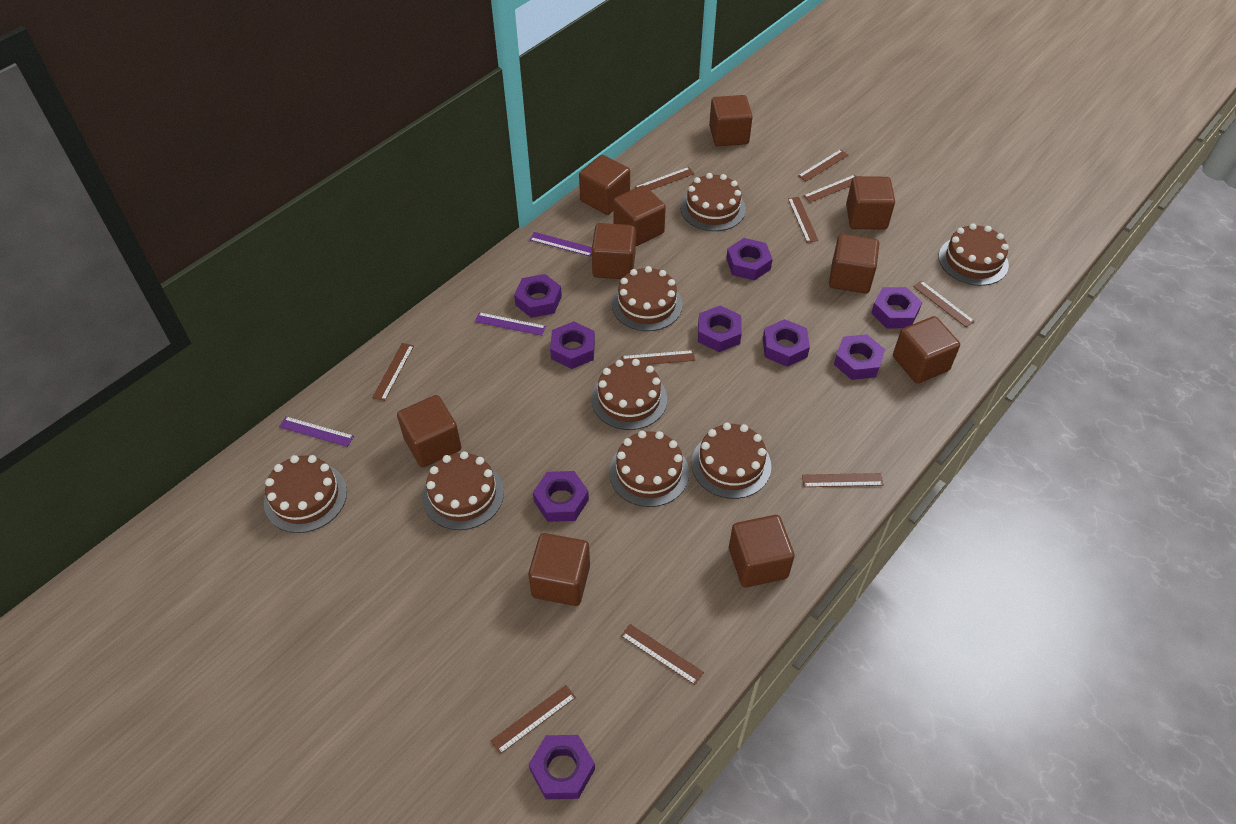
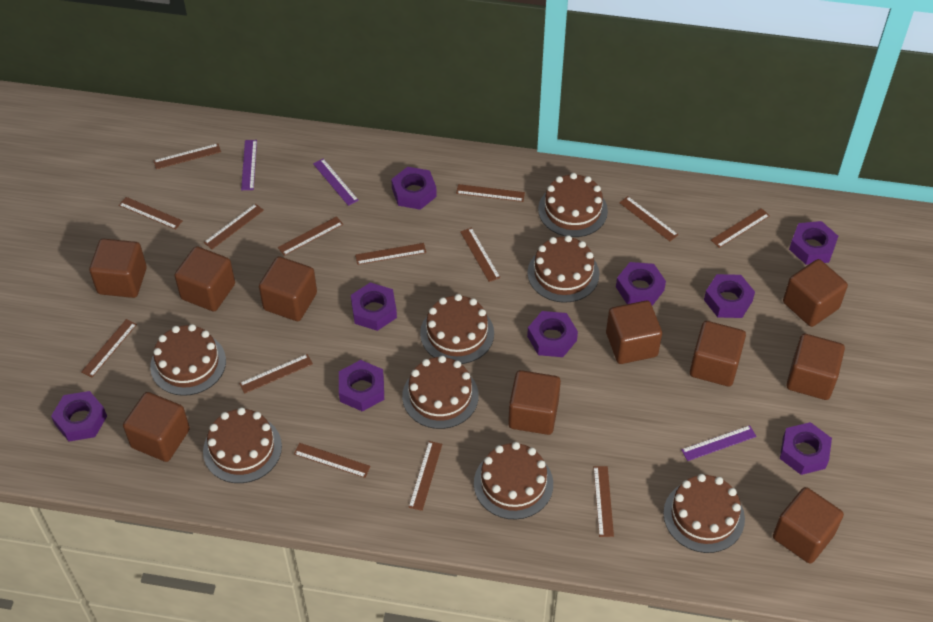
brown ruler: 10 -> 14

